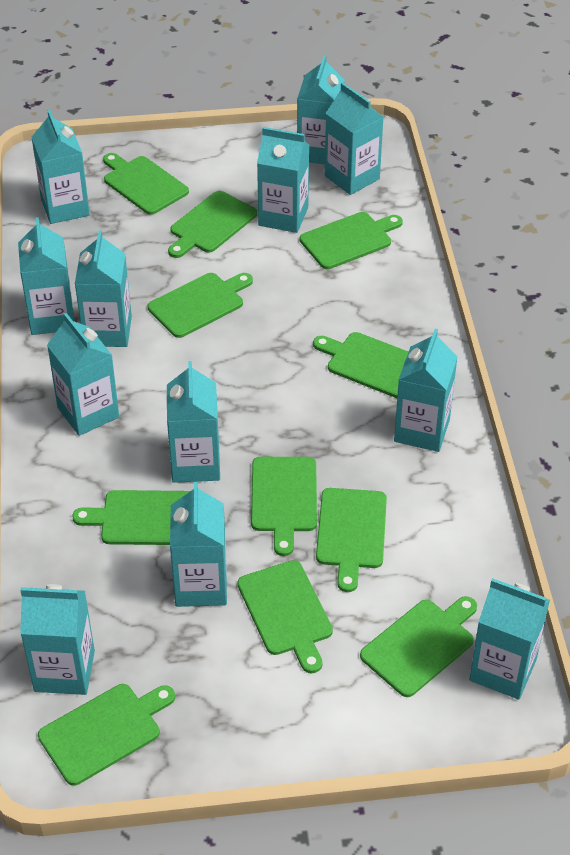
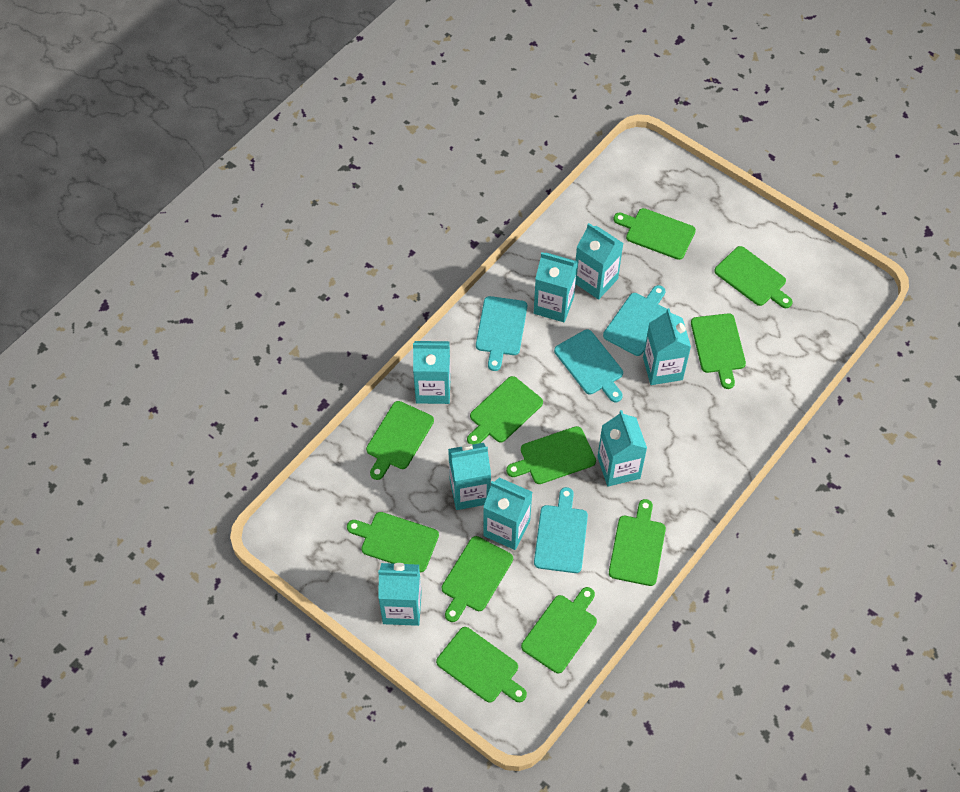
turquoise carton: 12 -> 8
turquoise cutting board: 0 -> 4

